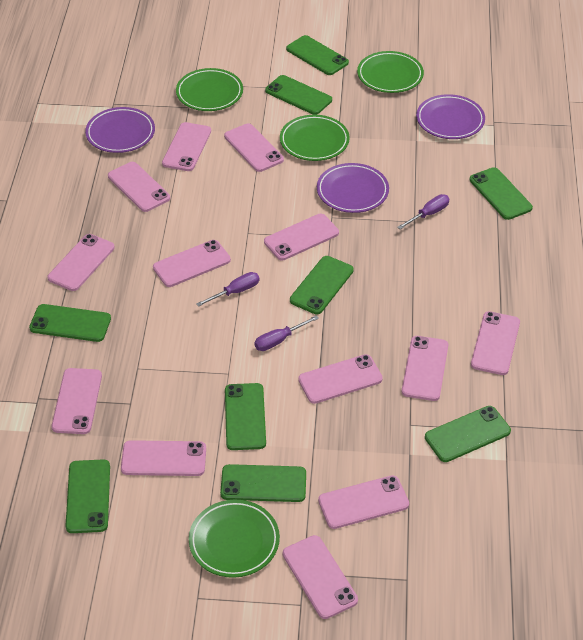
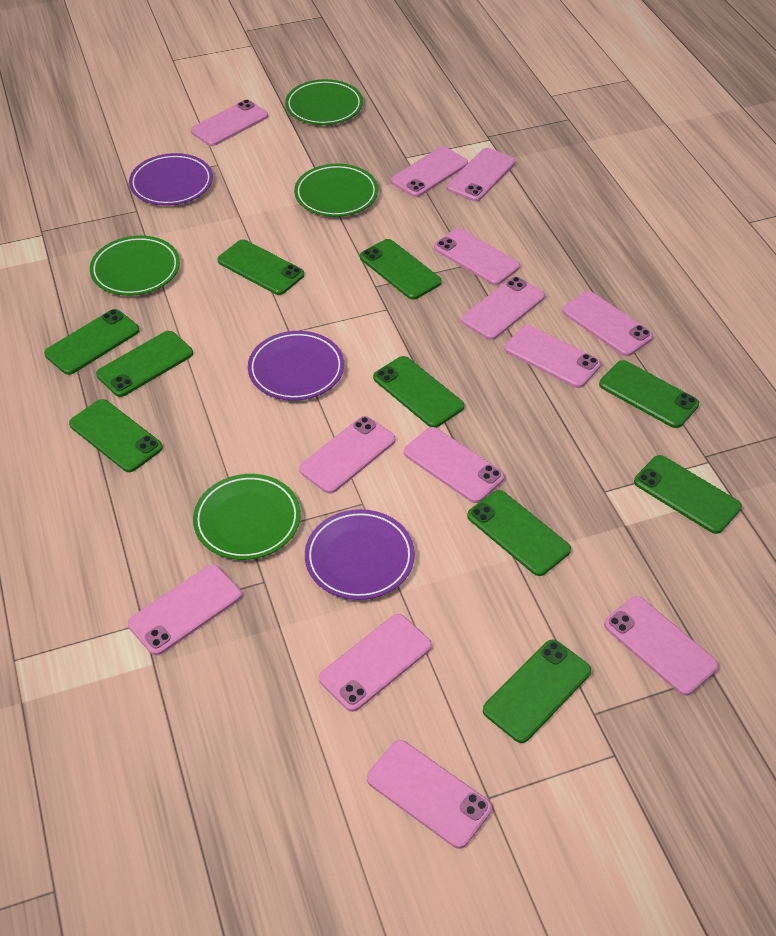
green phone: 9 -> 10
purple screwdriver: 3 -> 0

